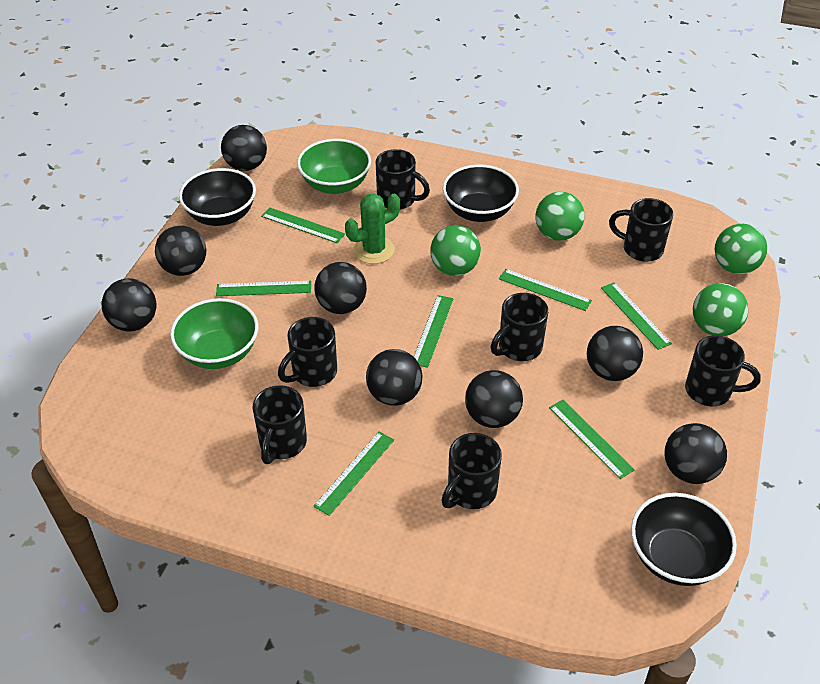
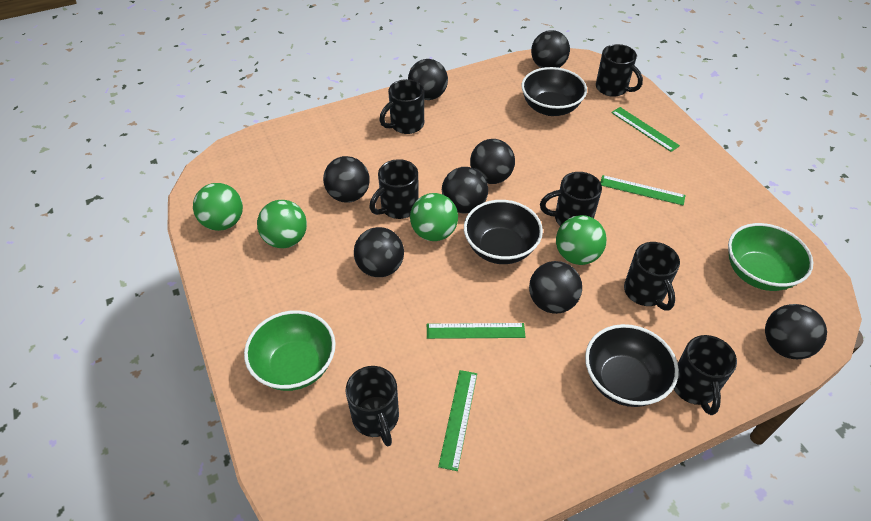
green cactus: 1 -> 0
green ruler: 7 -> 4

